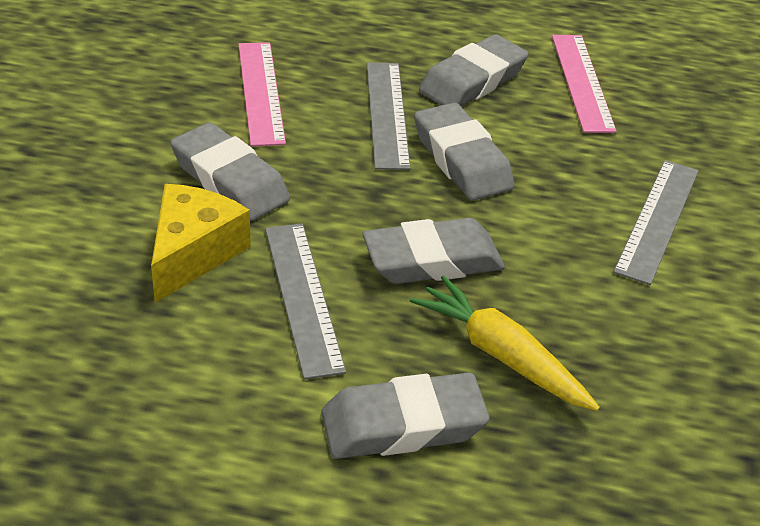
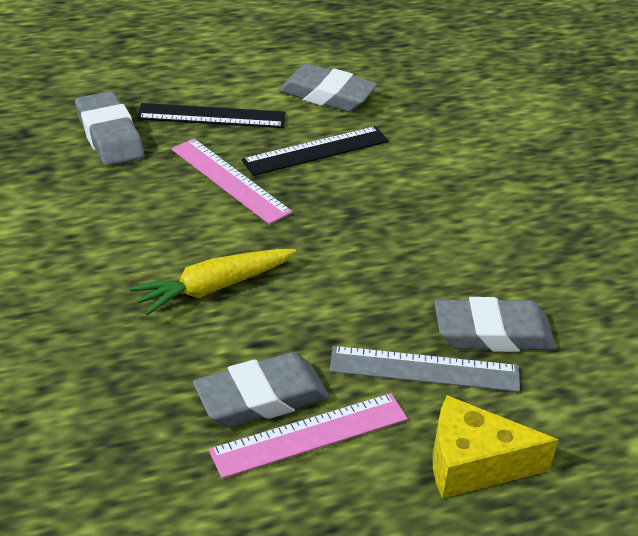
black ruler: 0 -> 2
grey eraser: 5 -> 4
grey ruler: 3 -> 1

